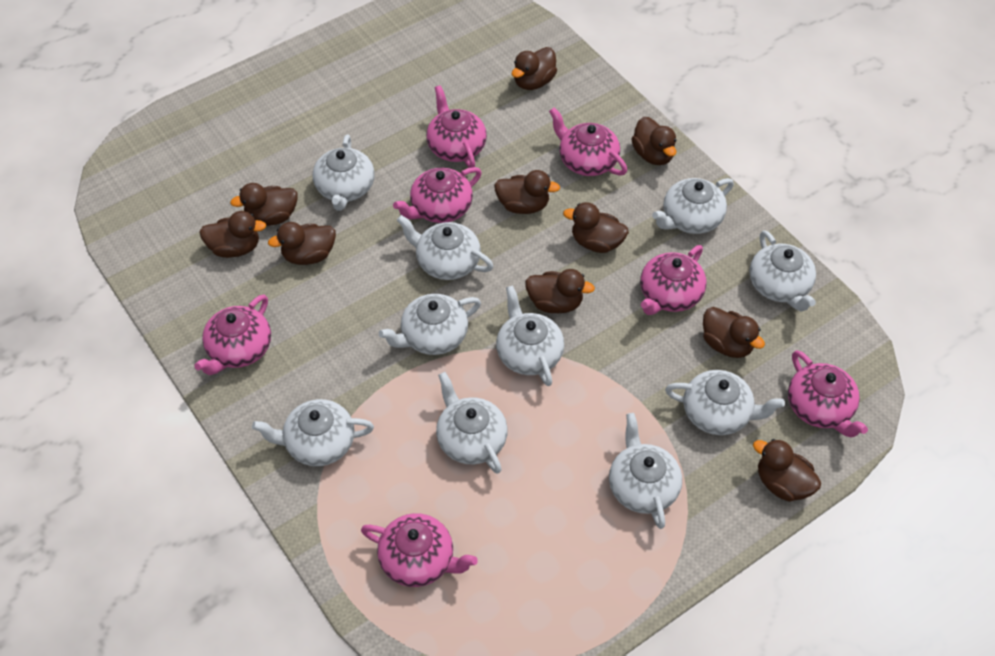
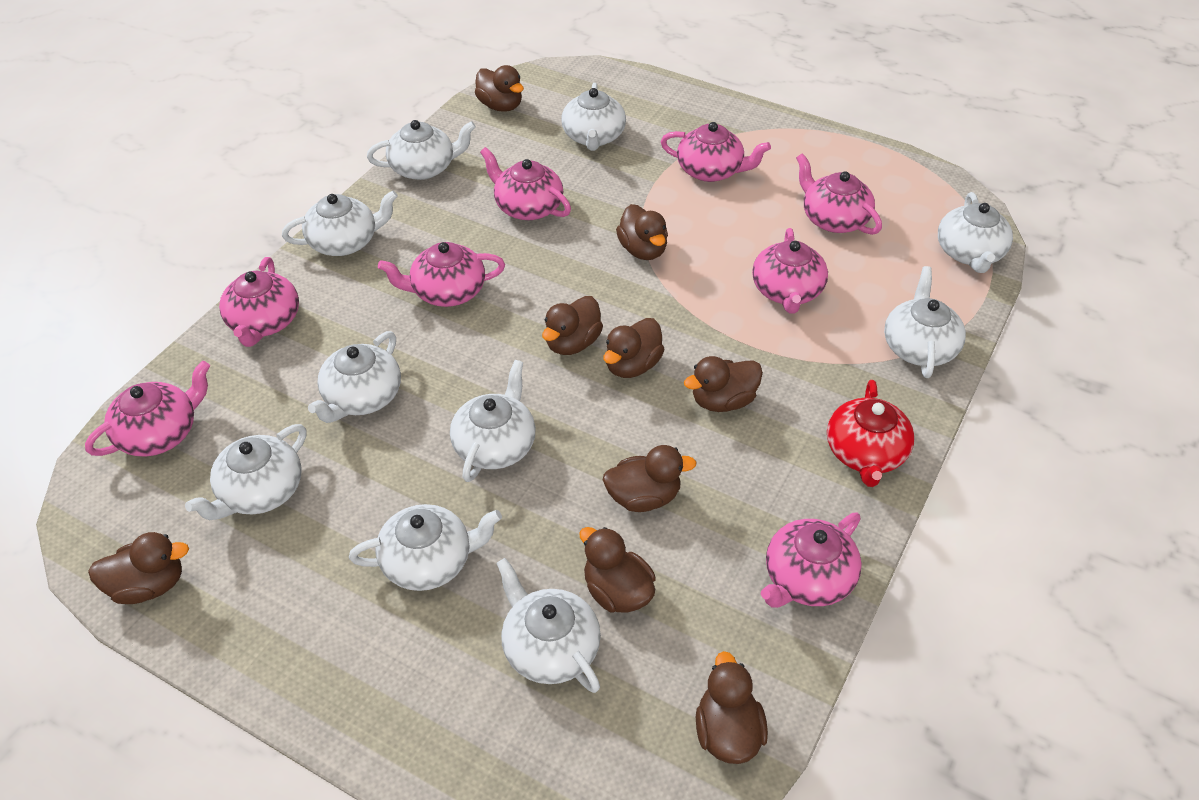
brown duck: 10 -> 9
pink teapot: 7 -> 8
red teapot: 0 -> 1

